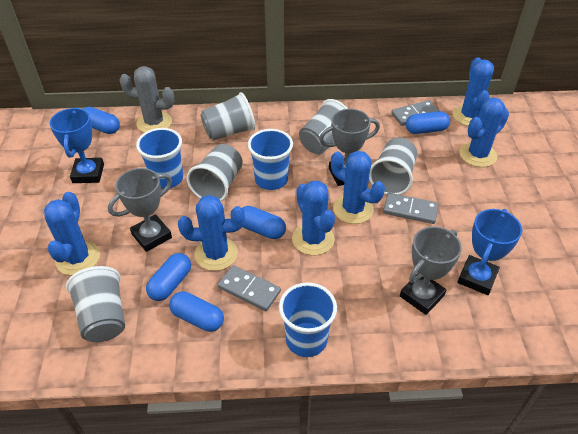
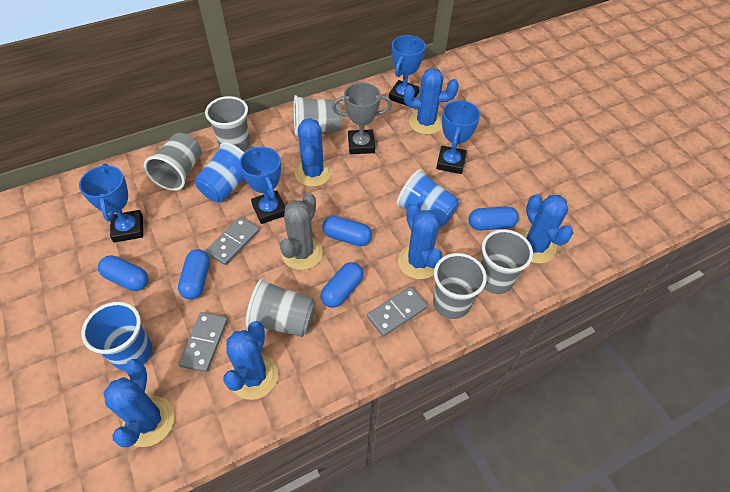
blue trophy: 2 -> 4
grey cup: 5 -> 6
grey trophy: 3 -> 1

